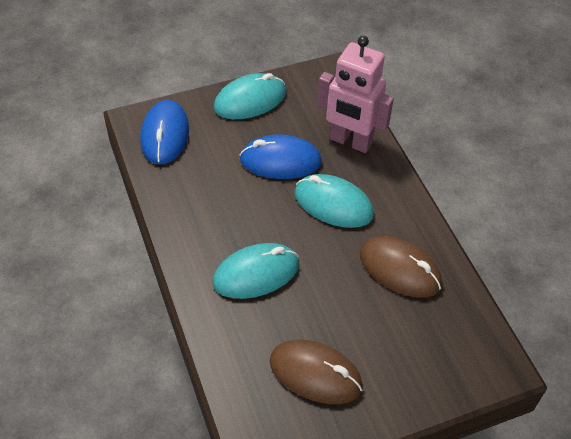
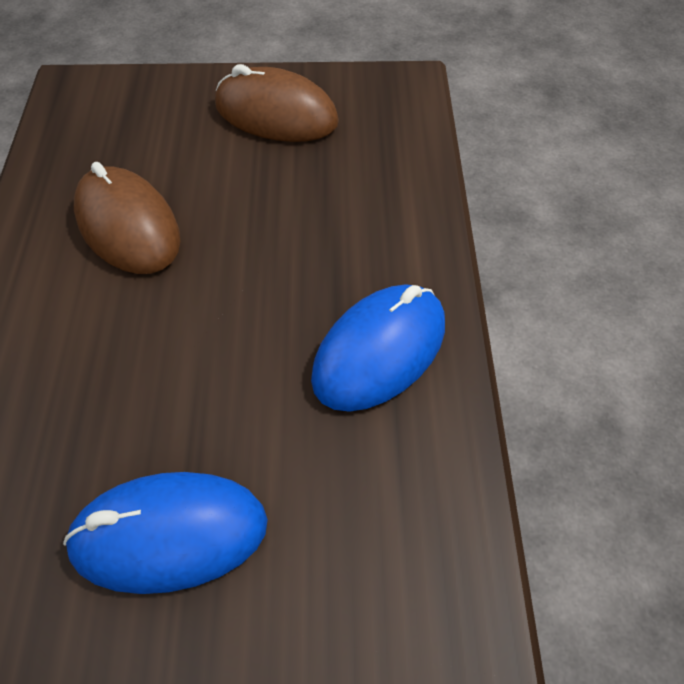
pink robot: 1 -> 0
turquoise mouse: 3 -> 0

